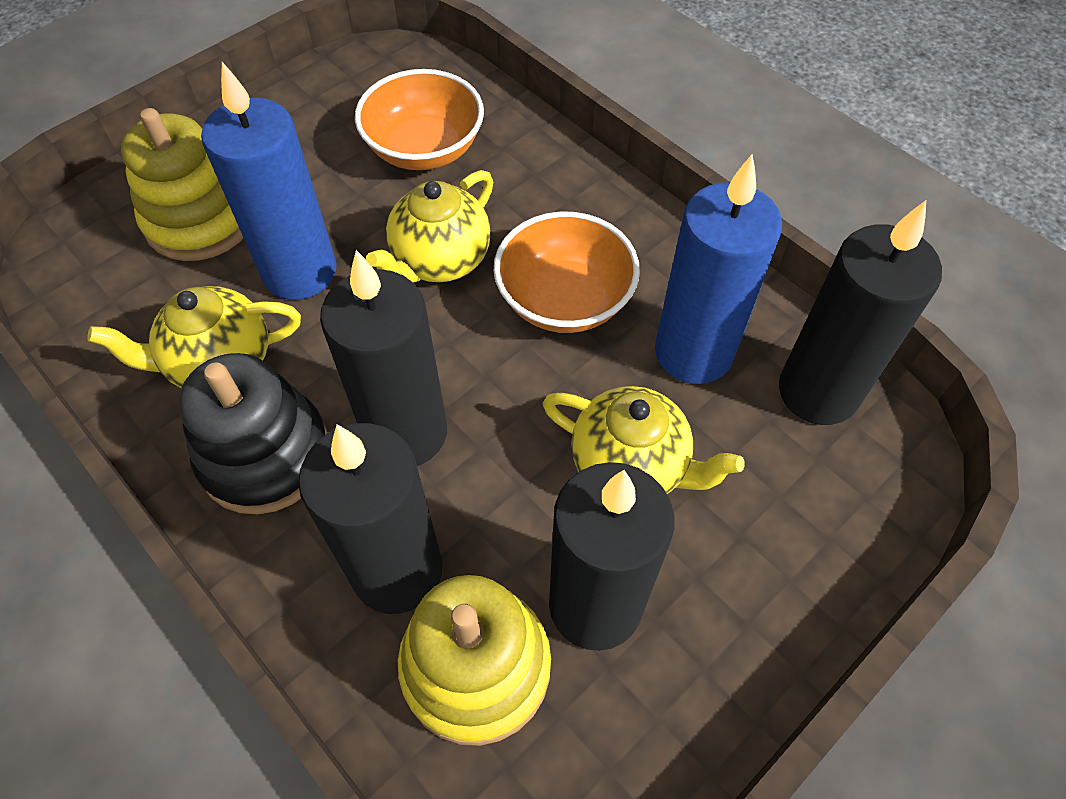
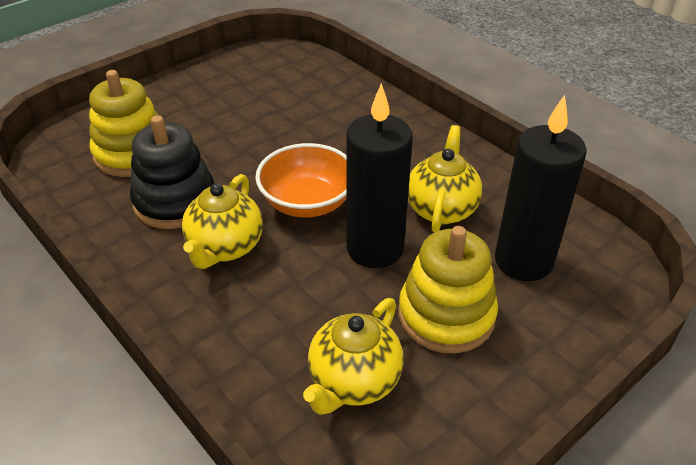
black candle: 4 -> 2
blue candle: 2 -> 0
orange bowl: 2 -> 1

